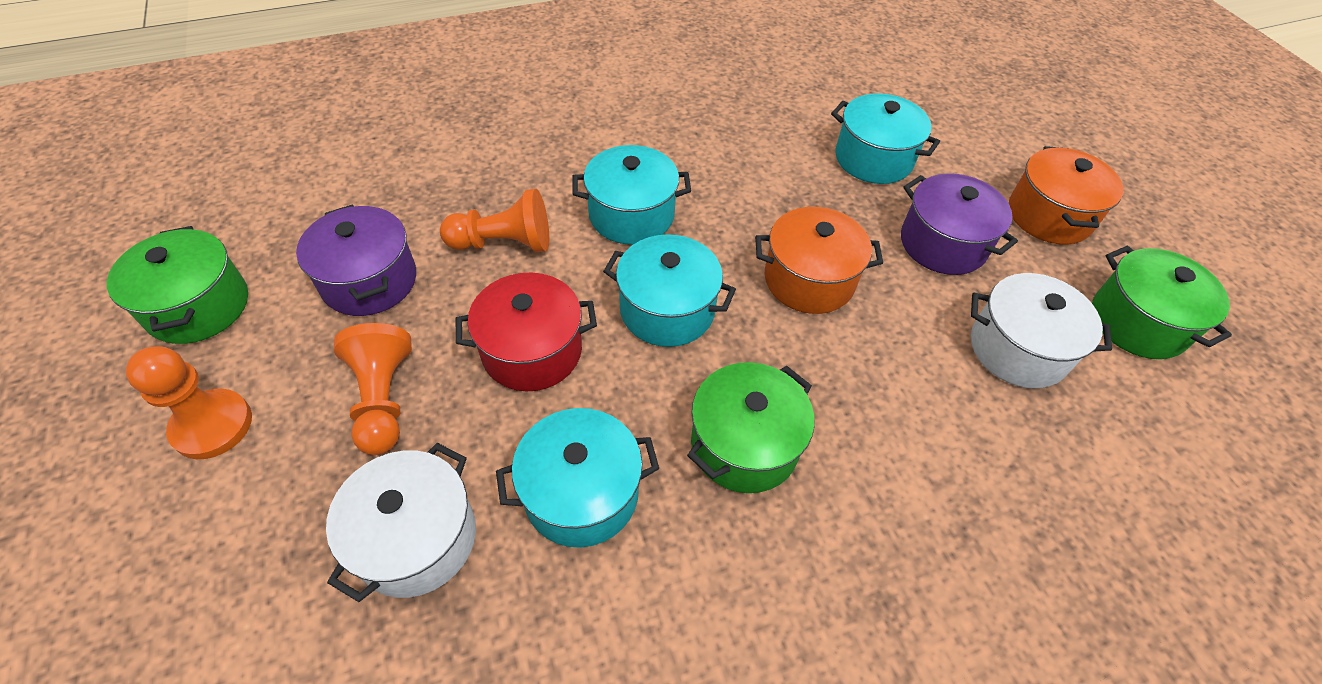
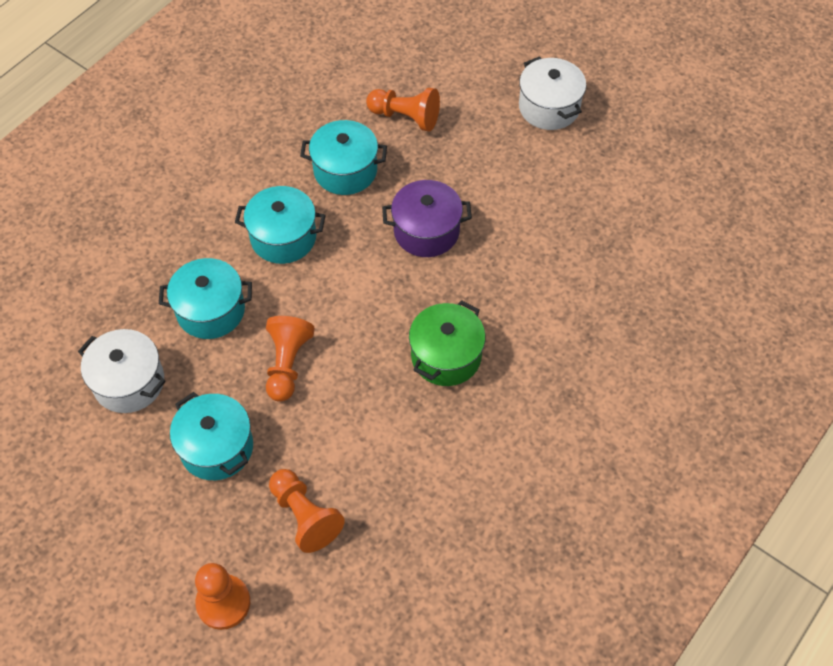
green pot: 3 -> 1
orange pawn: 3 -> 4
orange pot: 2 -> 0
purple pot: 2 -> 1
red pot: 1 -> 0

